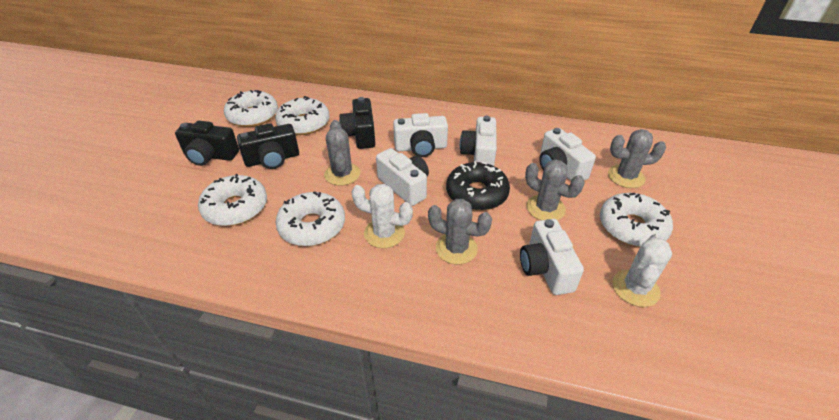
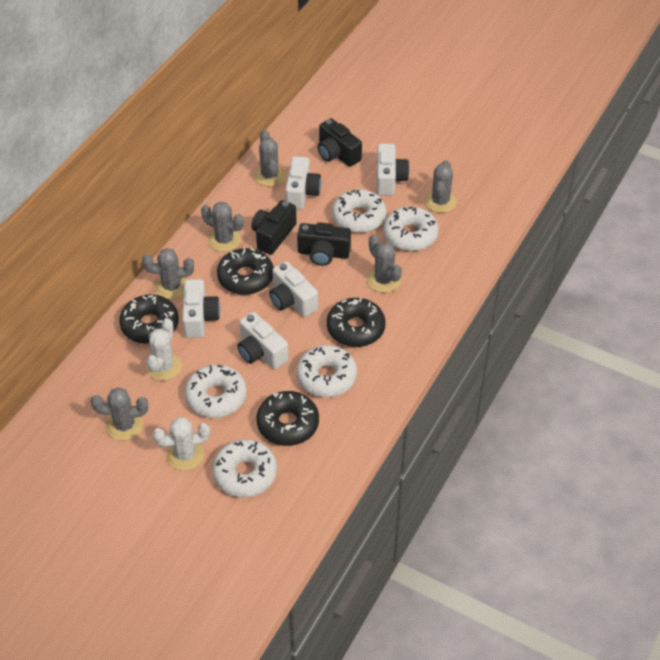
black donut: 1 -> 4
grey cactus: 4 -> 6

